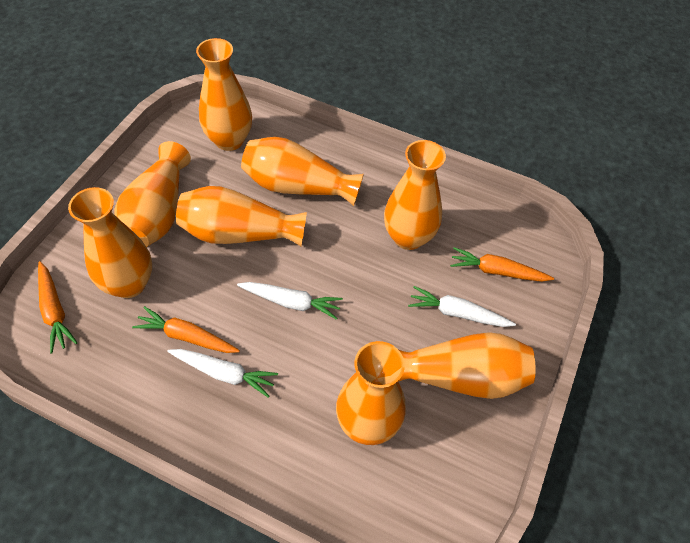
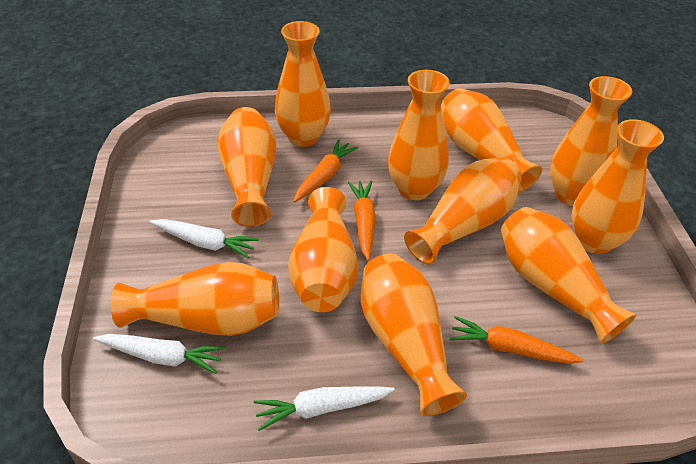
orange vase: 8 -> 11

